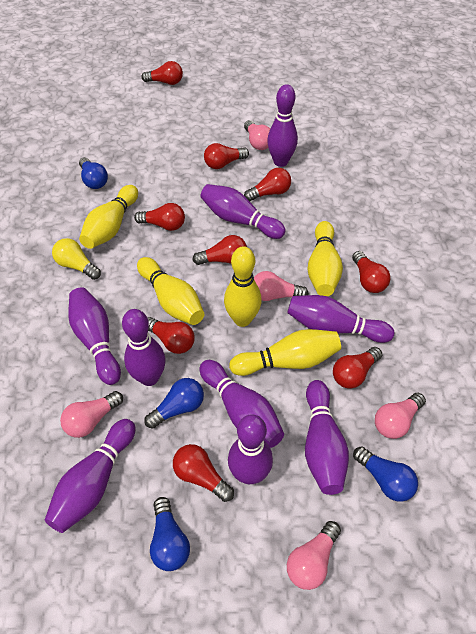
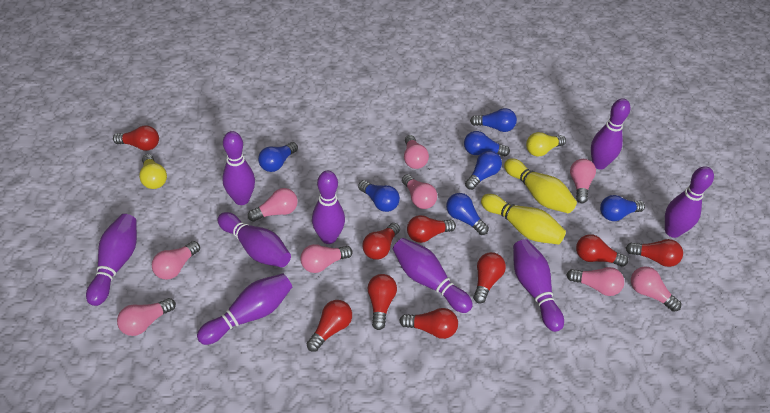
blue light bulb: 4 -> 7
pink light bulb: 5 -> 9
yellow bowling pin: 5 -> 2
yellow light bulb: 1 -> 2

